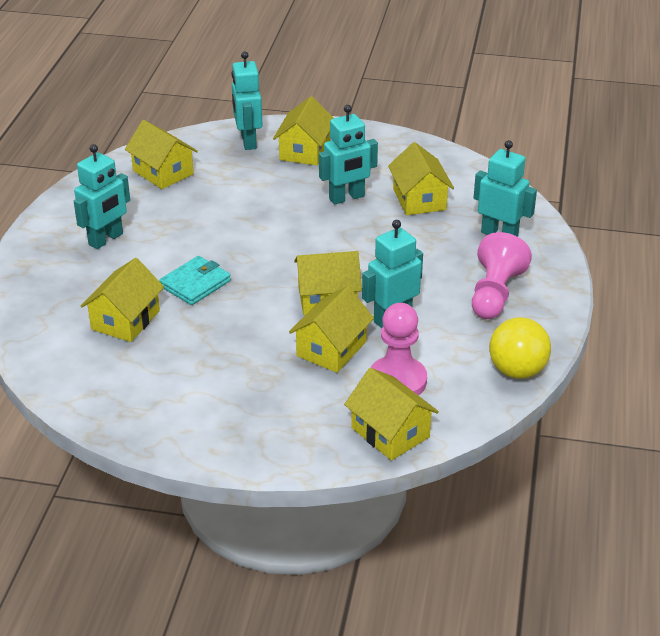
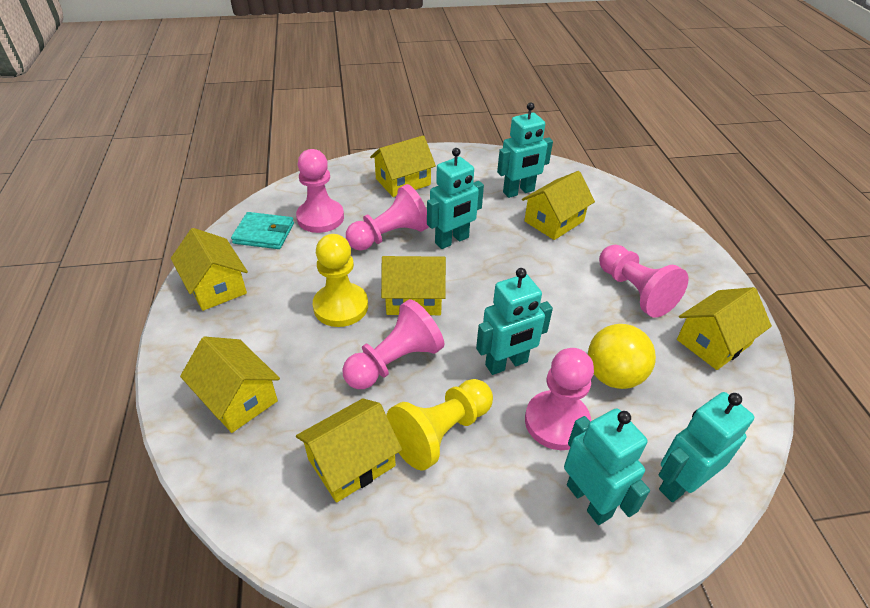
pink pawn: 2 -> 5
yellow pawn: 0 -> 2

